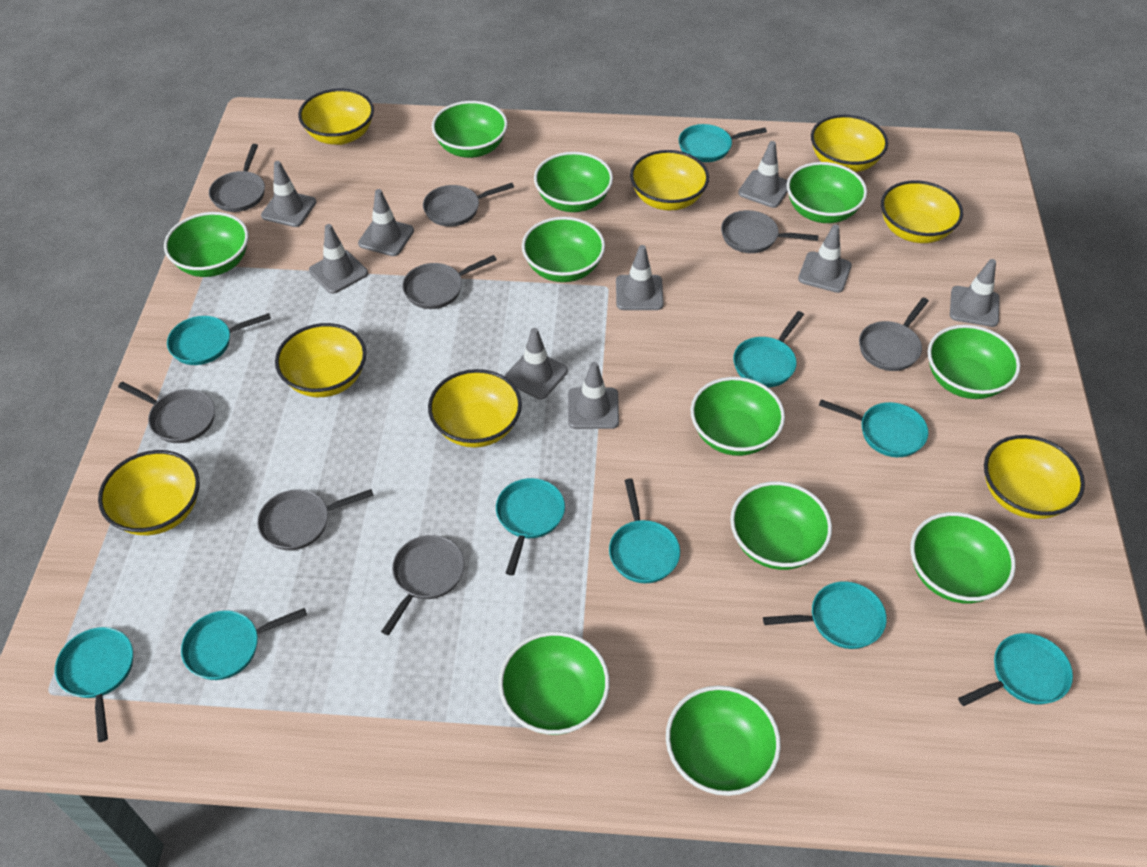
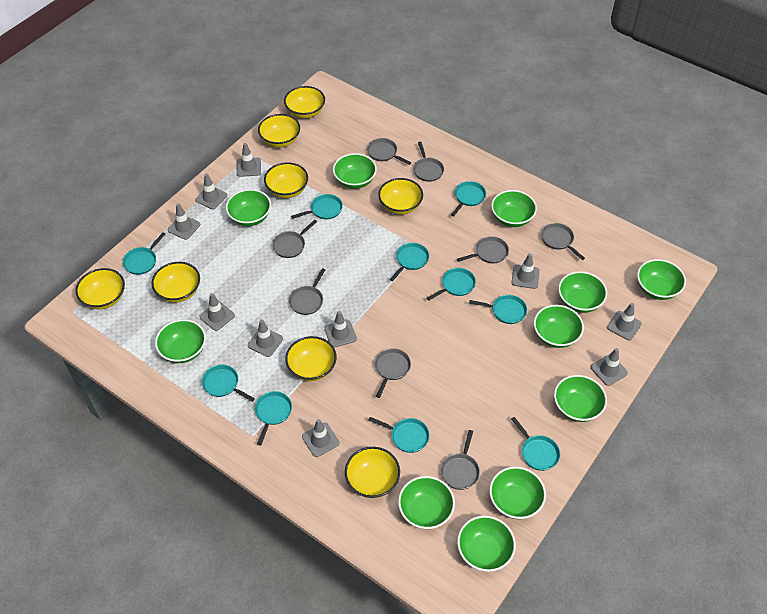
grey traffic cone: 9 -> 10

